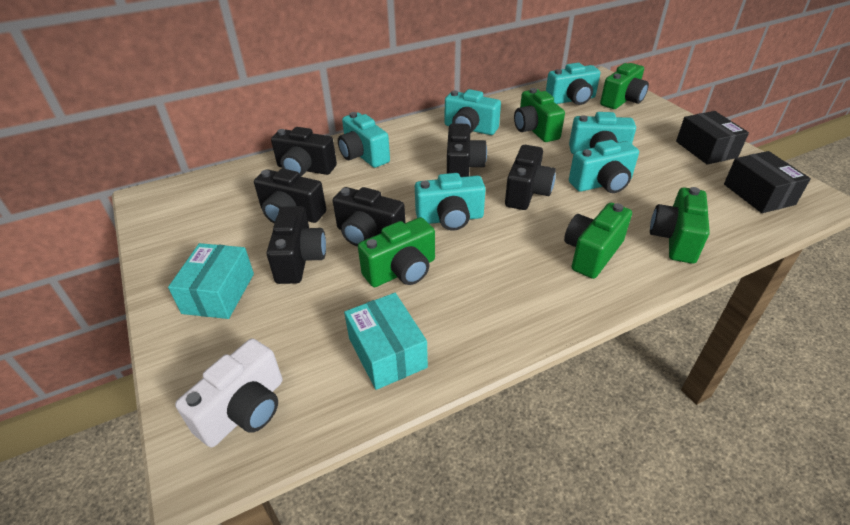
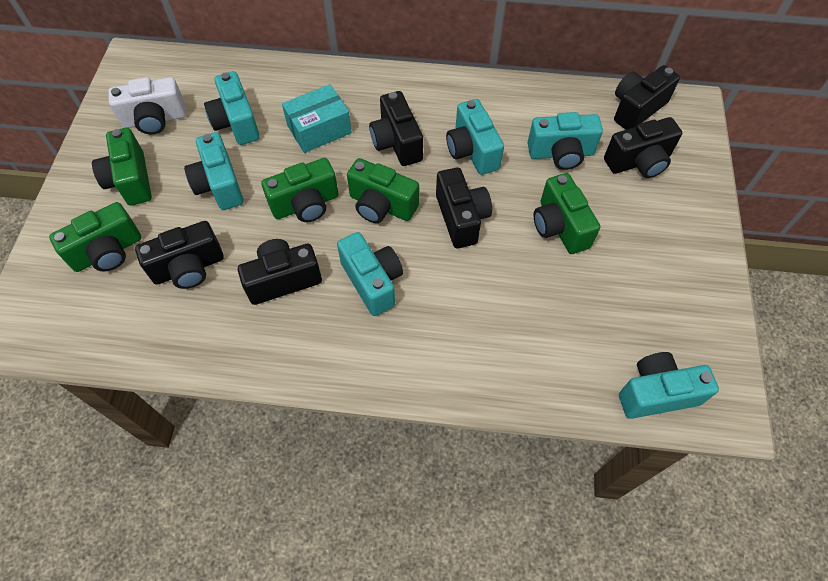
black box: 2 -> 0
turquoise box: 2 -> 1

